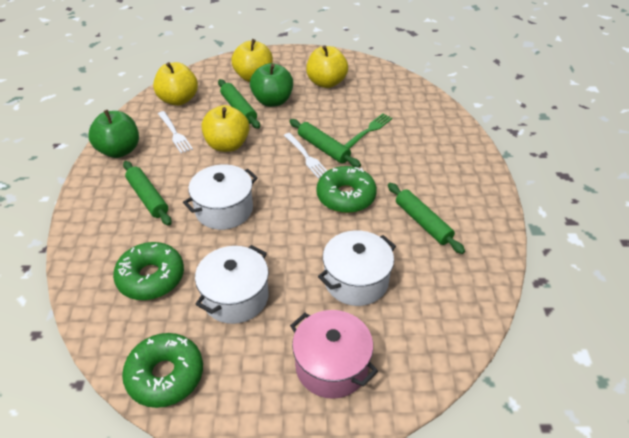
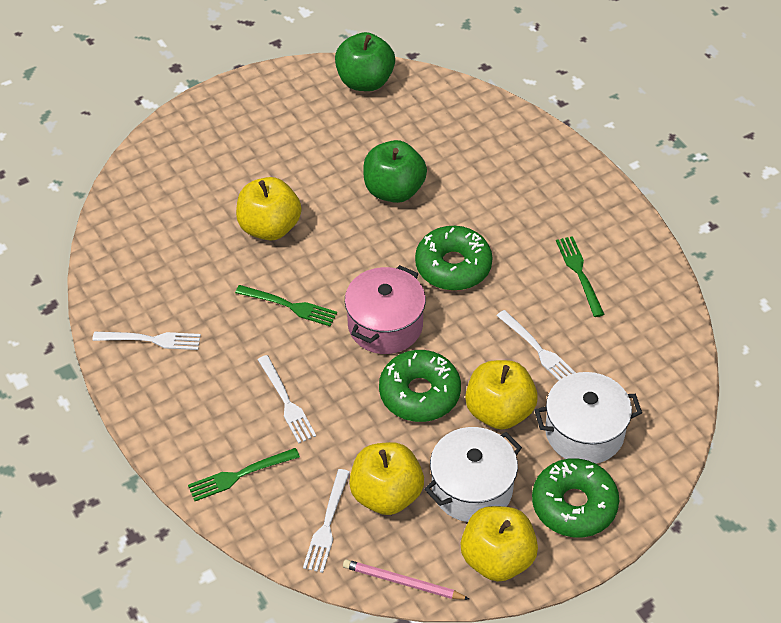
green fork: 1 -> 3
green rolling pin: 4 -> 0
pink pencil: 0 -> 1
white fork: 2 -> 4
white pot: 3 -> 2

